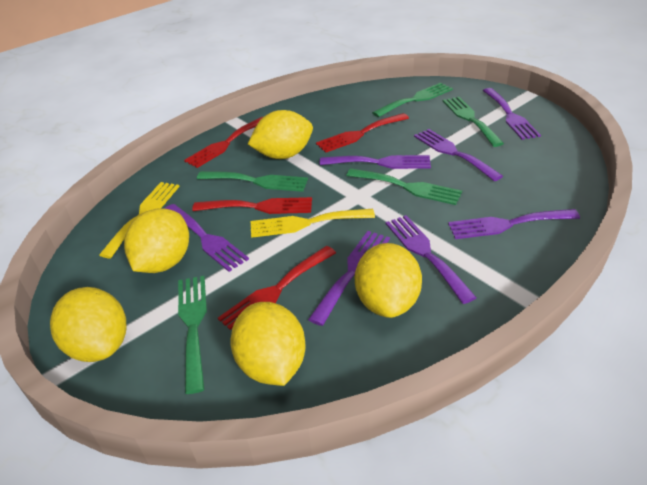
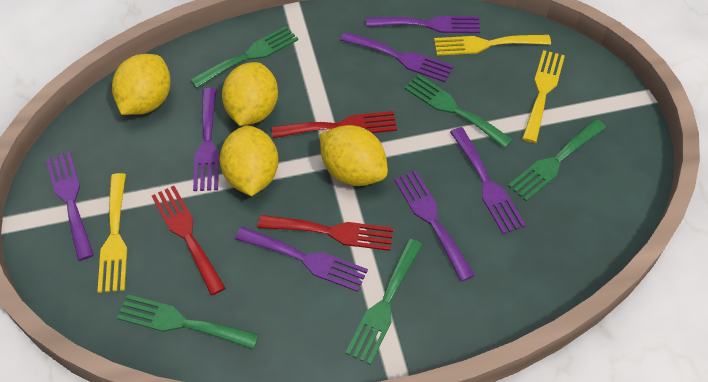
red fork: 4 -> 3
yellow fork: 2 -> 3
yellow lemon: 5 -> 4

